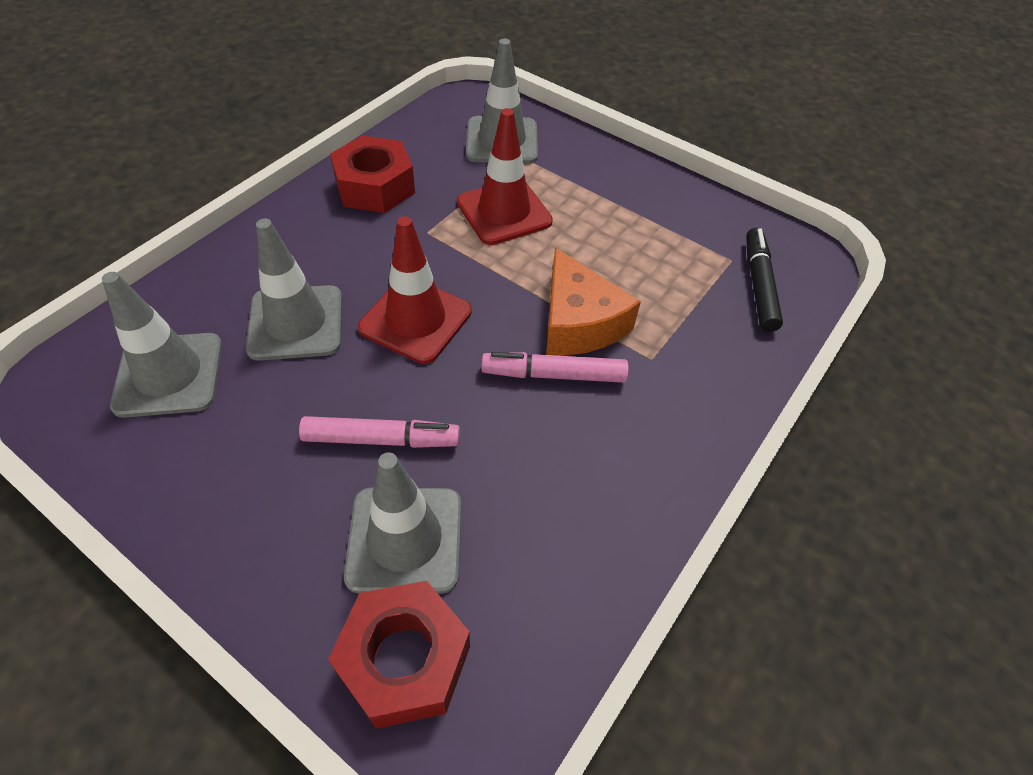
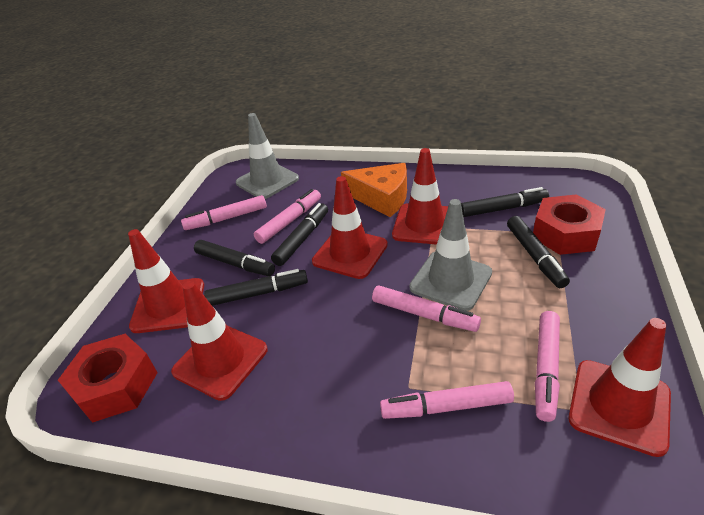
black marker: 1 -> 5
grey traffic cone: 4 -> 2
pink marker: 2 -> 5
red traffic cone: 2 -> 5

